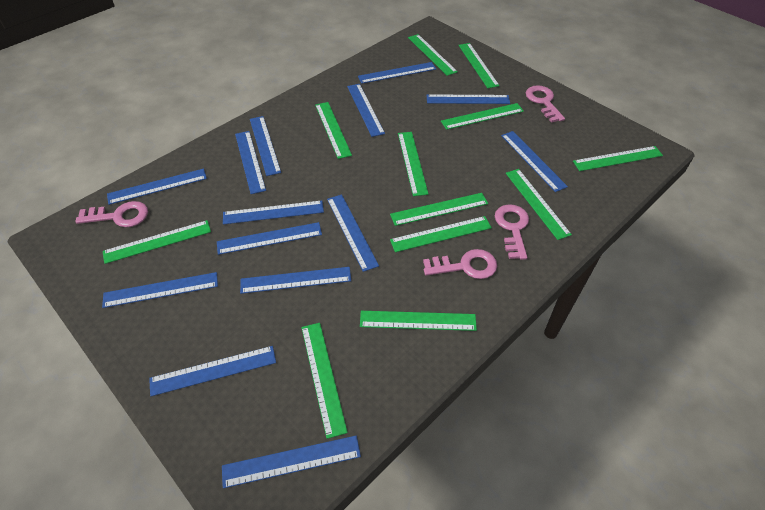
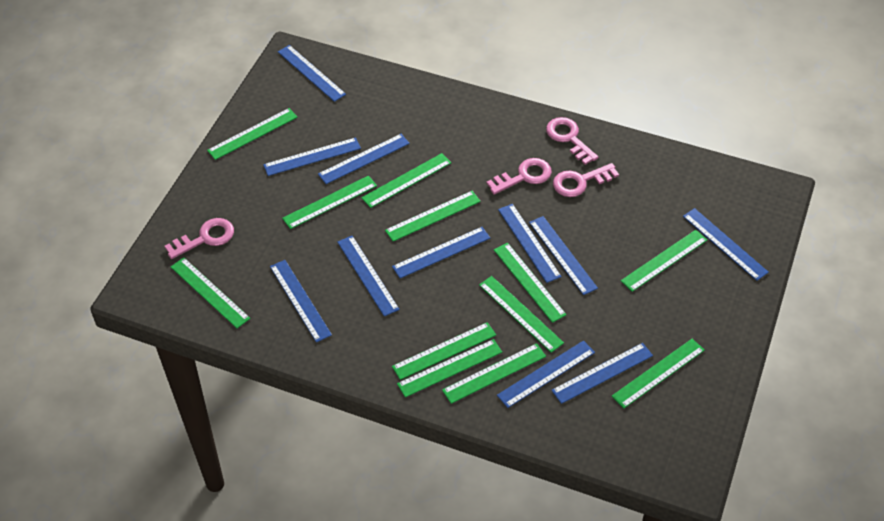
blue ruler: 14 -> 11

